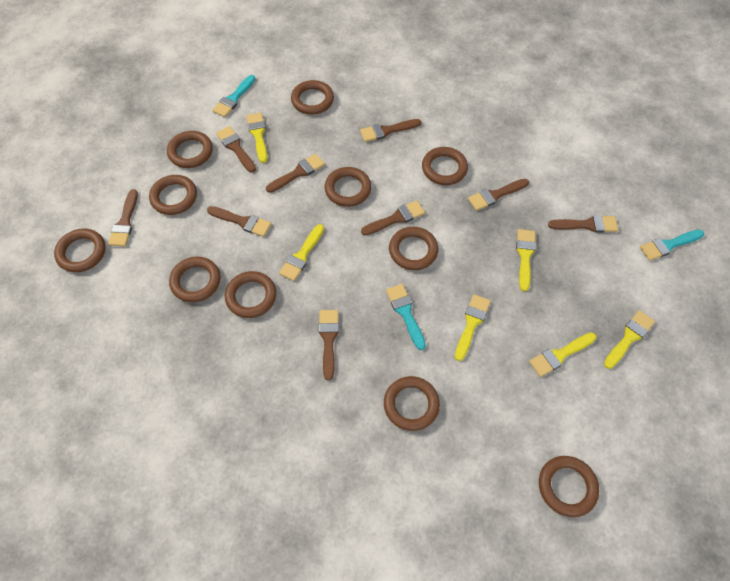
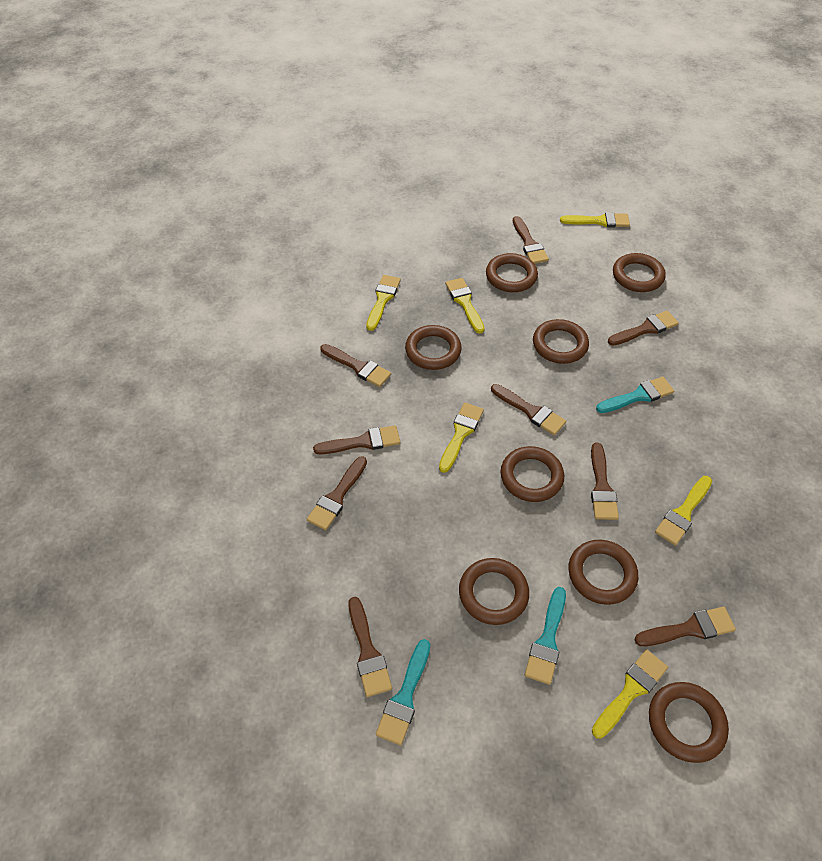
brown ring: 11 -> 8

